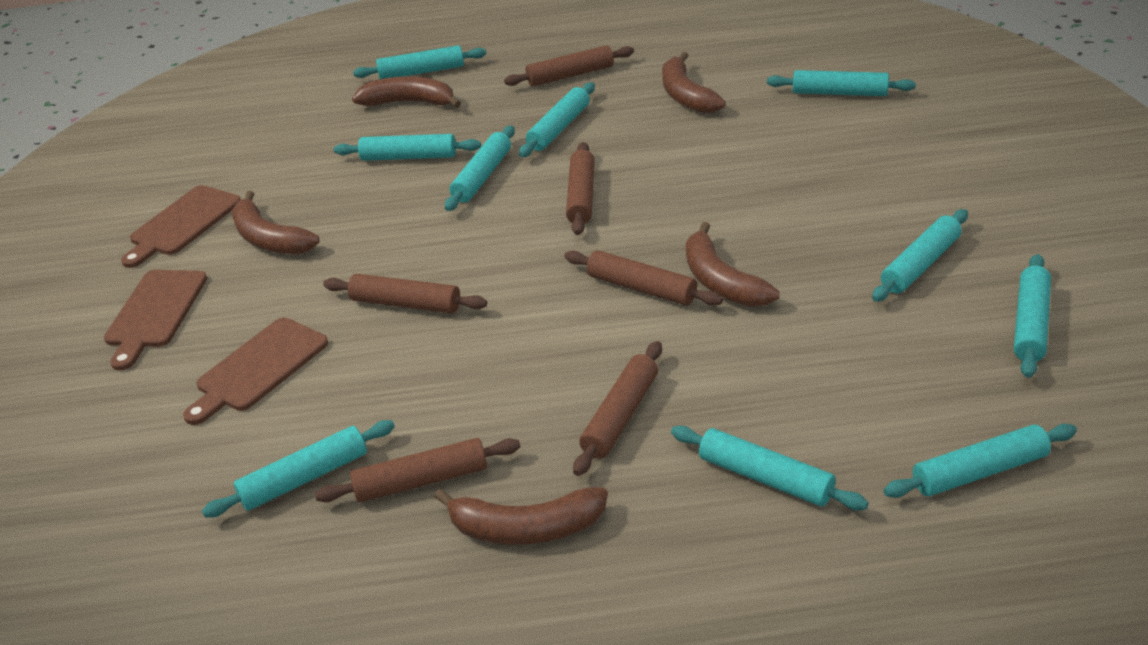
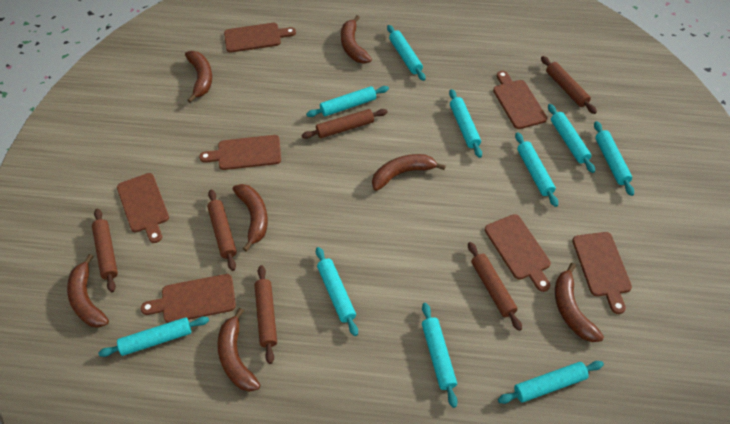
brown banana: 5 -> 7
brown cutting board: 3 -> 7

